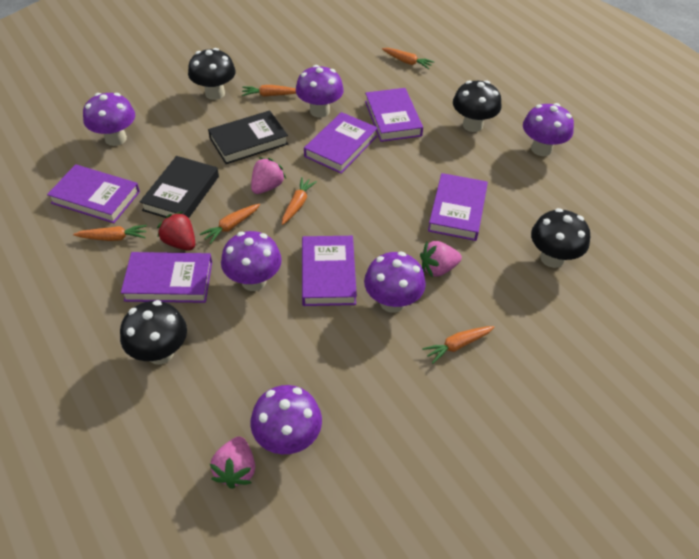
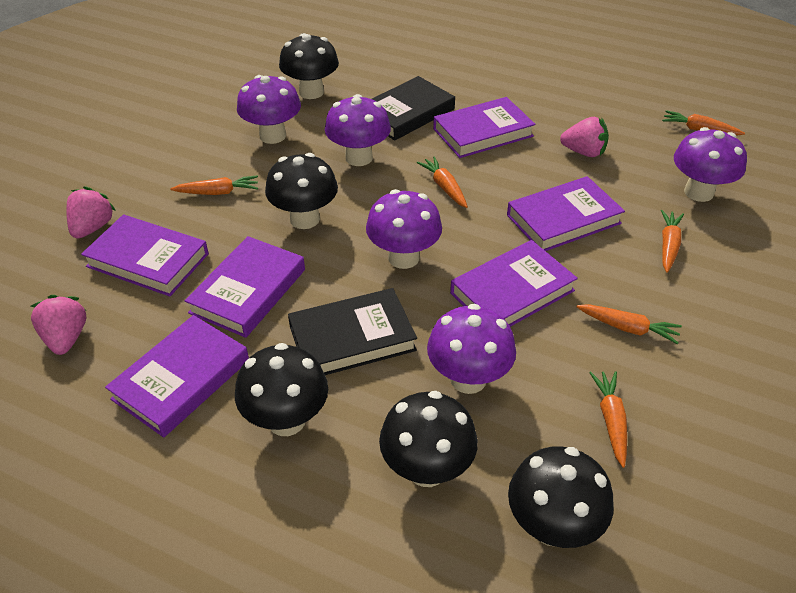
black mushroom: 4 -> 5
purple mushroom: 6 -> 5
red strawberry: 1 -> 0

